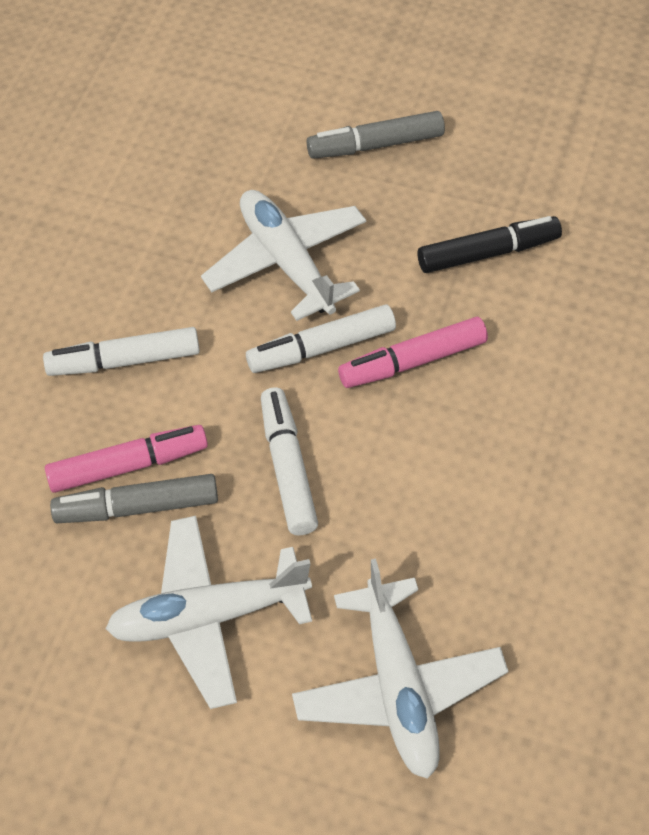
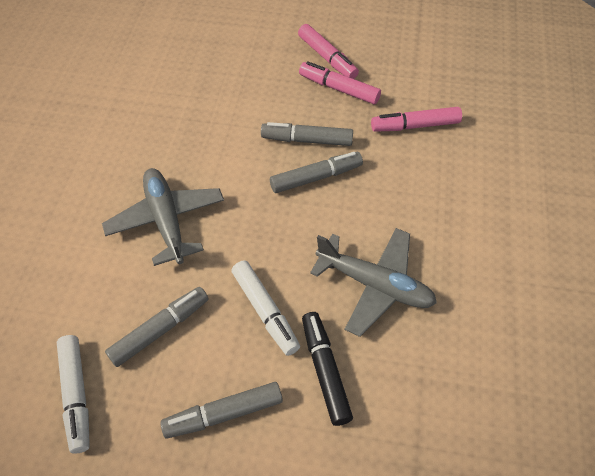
grey marker: 2 -> 4
grey plane: 0 -> 2
pink marker: 2 -> 3
white marker: 3 -> 2
white plane: 3 -> 0

